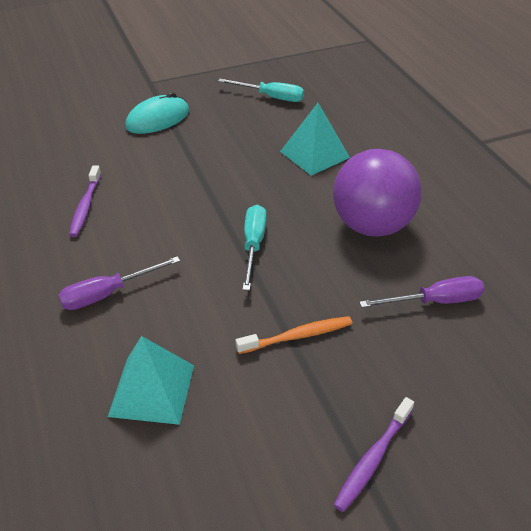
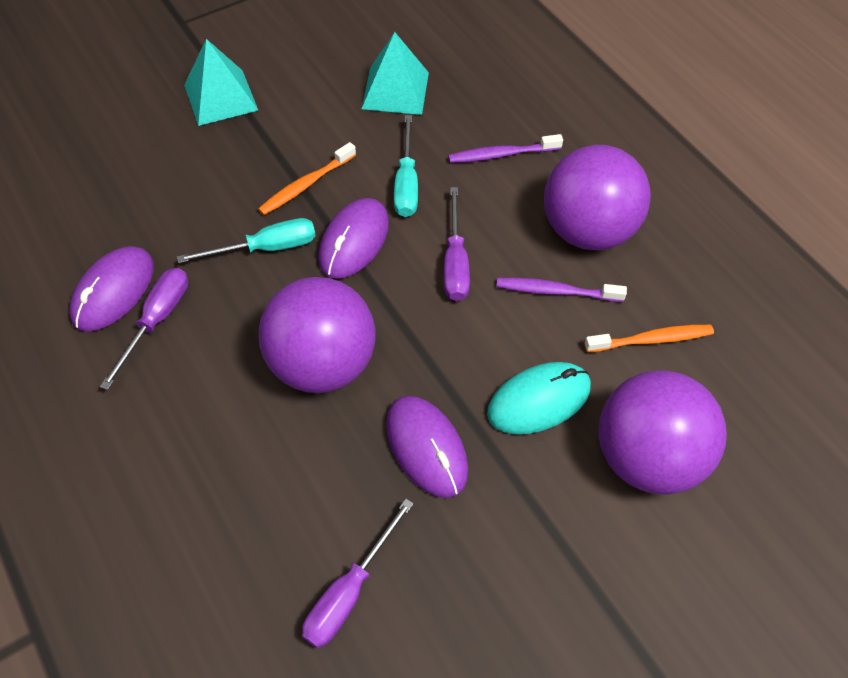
orange toothbrush: 1 -> 2
purple ball: 1 -> 3
purple mouse: 0 -> 3
purple screwdriver: 2 -> 3

